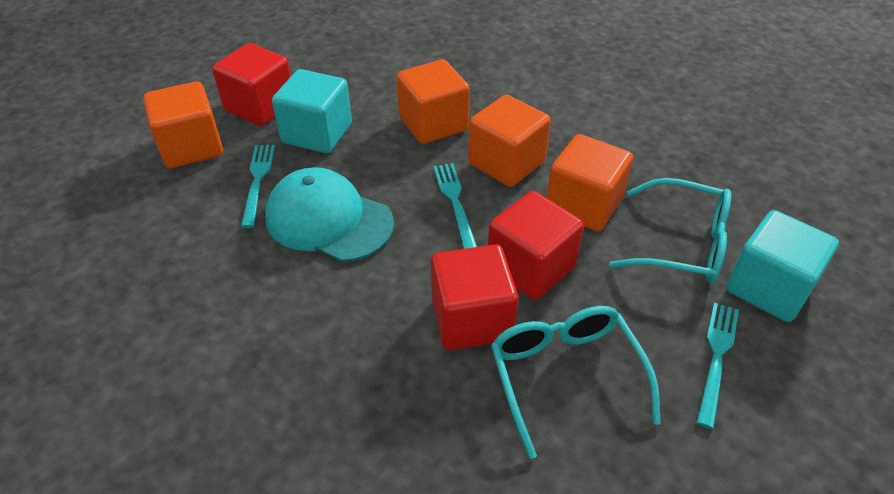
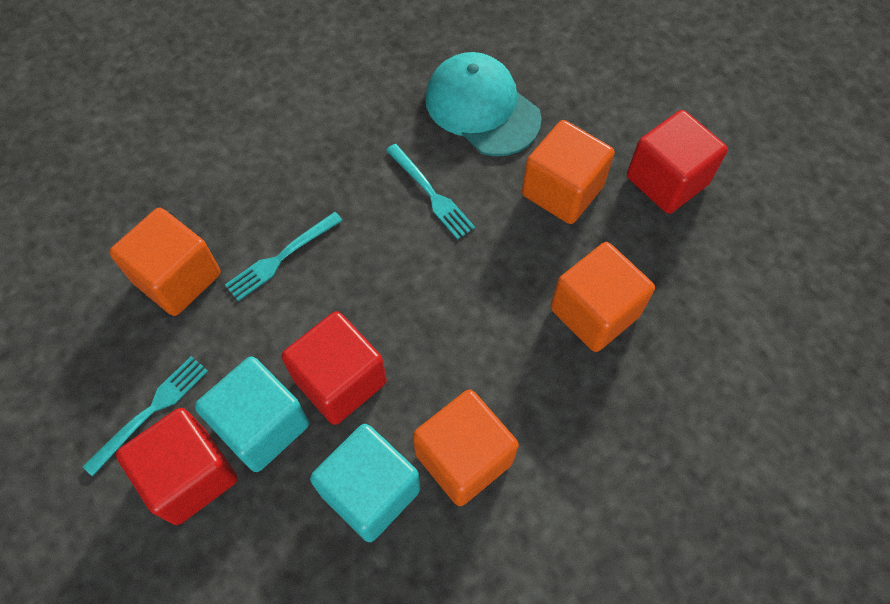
turquoise glasses: 2 -> 0

